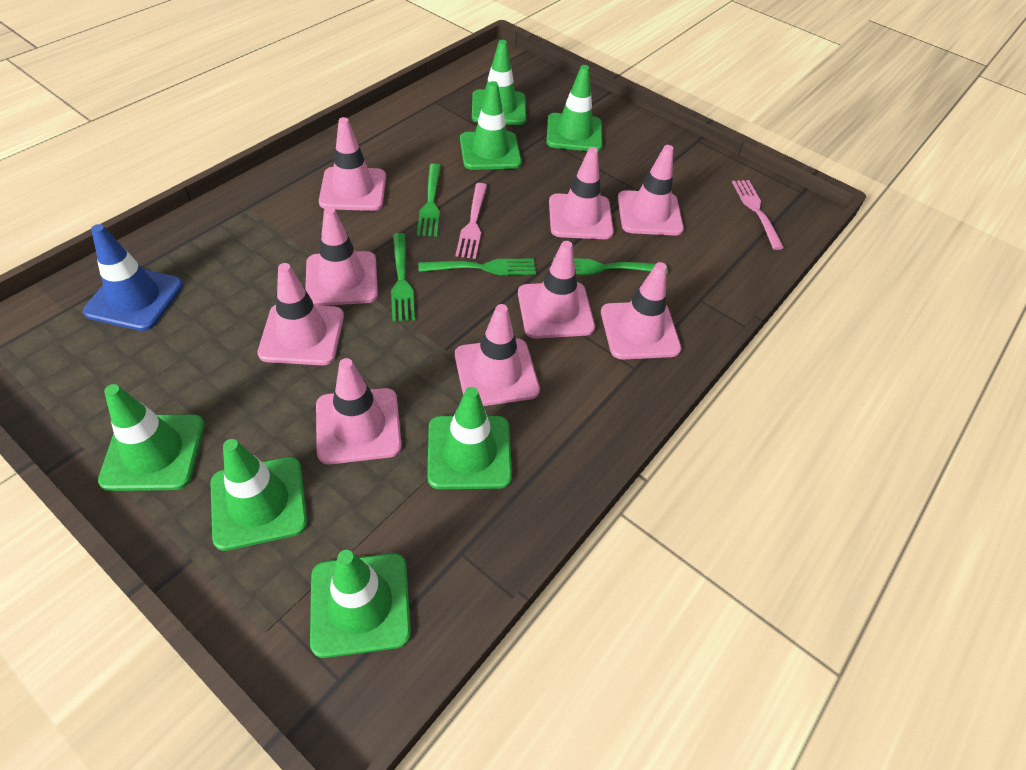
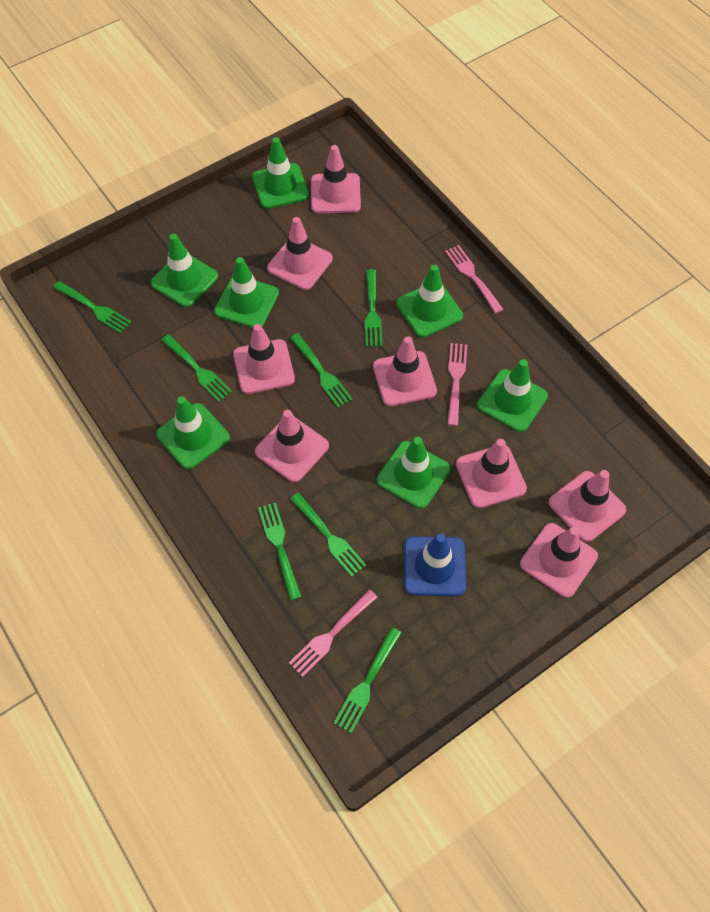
green fork: 4 -> 7
pink fork: 2 -> 3
pink traffic cone: 9 -> 8

